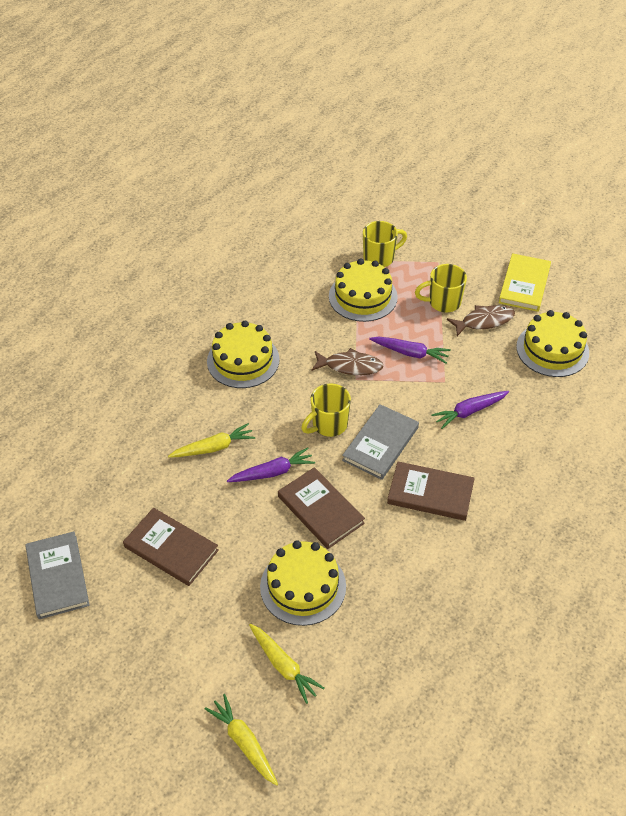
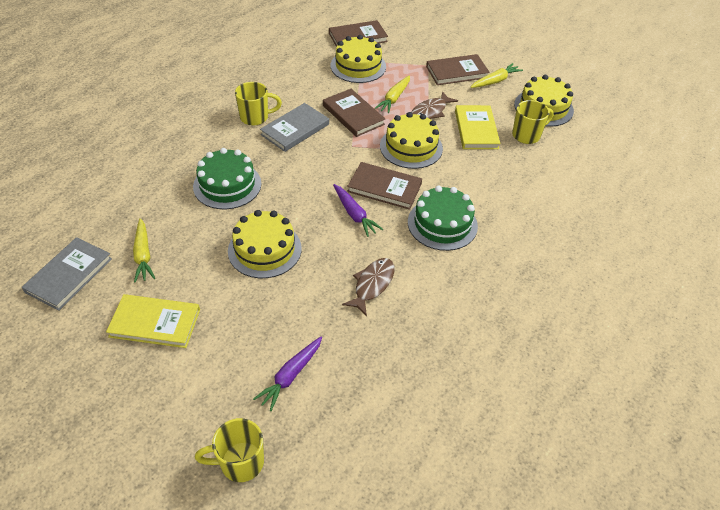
brown book: 3 -> 4
green cake: 0 -> 2
purple carrot: 3 -> 2
yellow book: 1 -> 2

